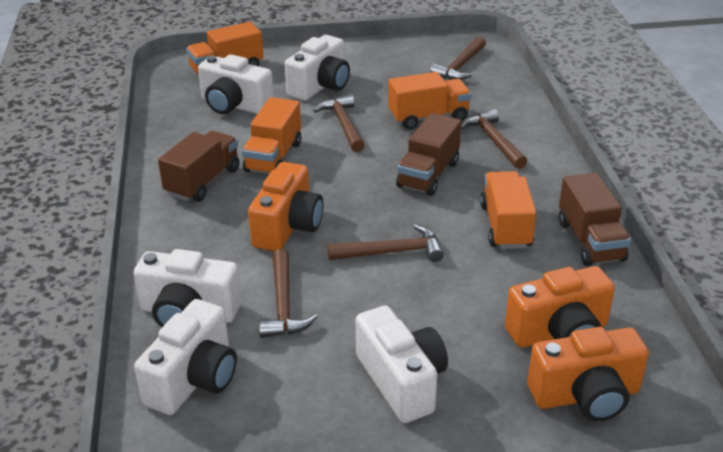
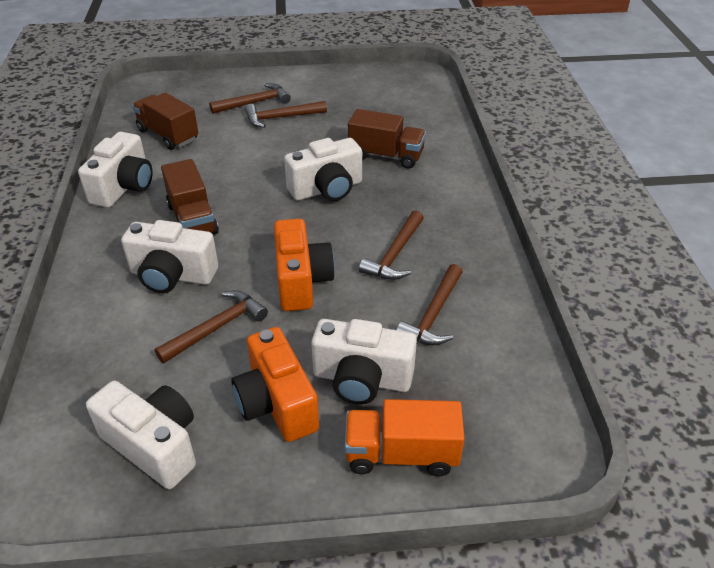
orange camera: 3 -> 2
orange truck: 4 -> 1

